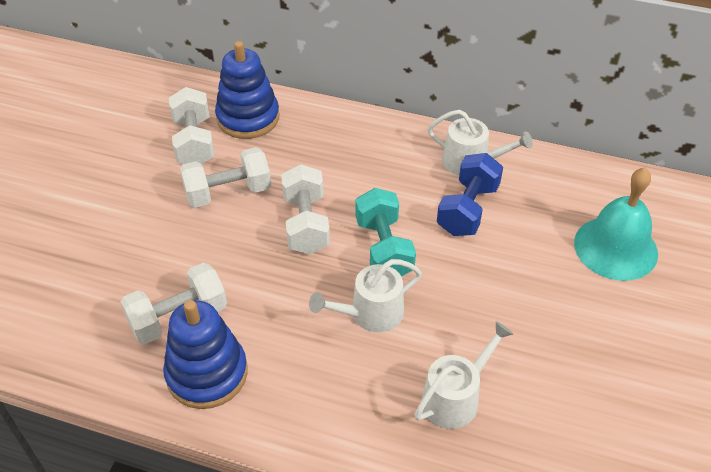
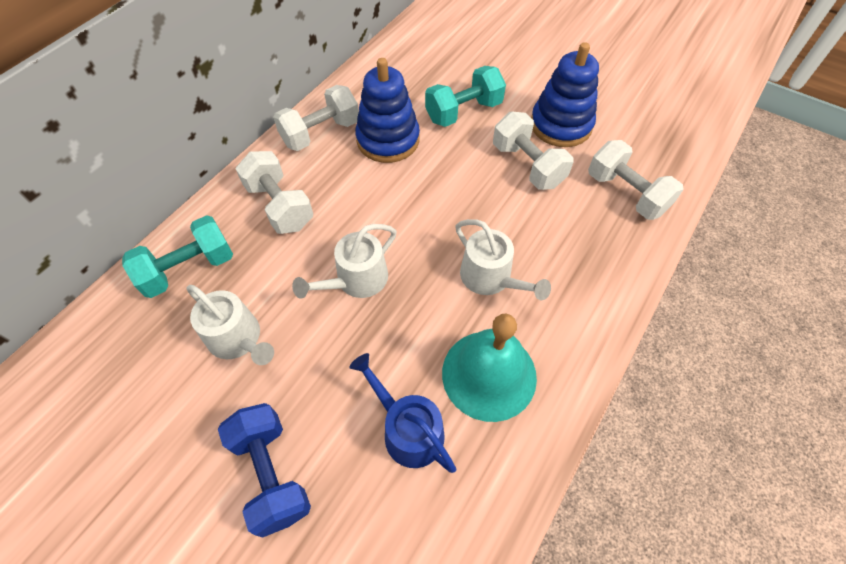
blue watering can: 0 -> 1
turquoise dumbbell: 1 -> 2

